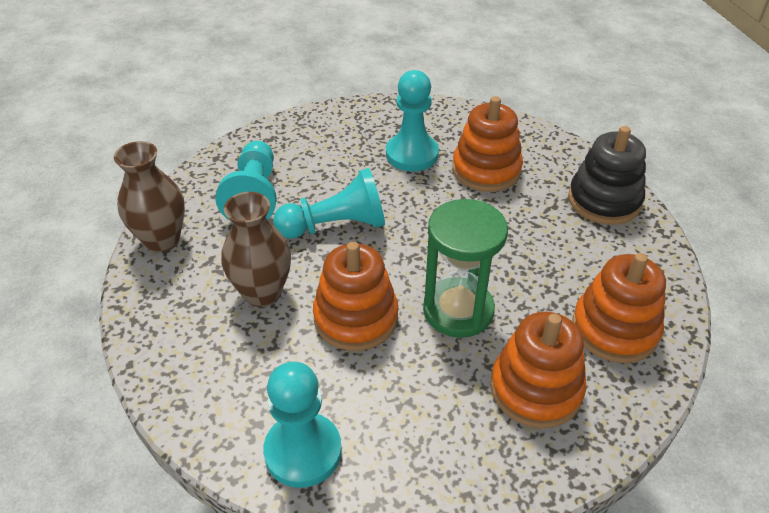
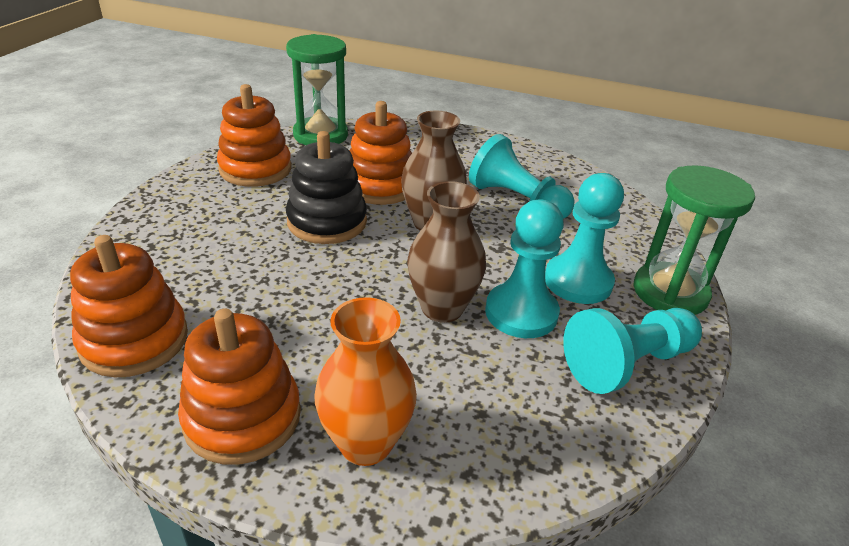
green hourglass: 1 -> 2
orange vase: 0 -> 1

